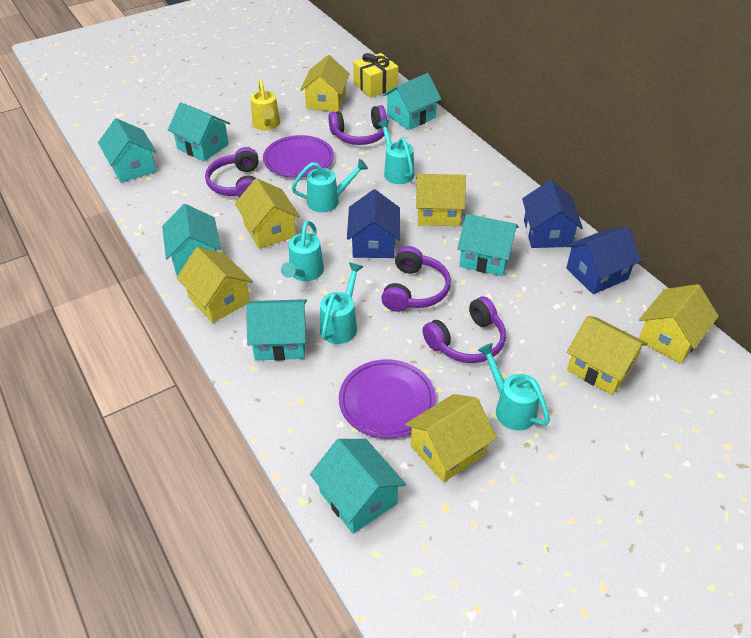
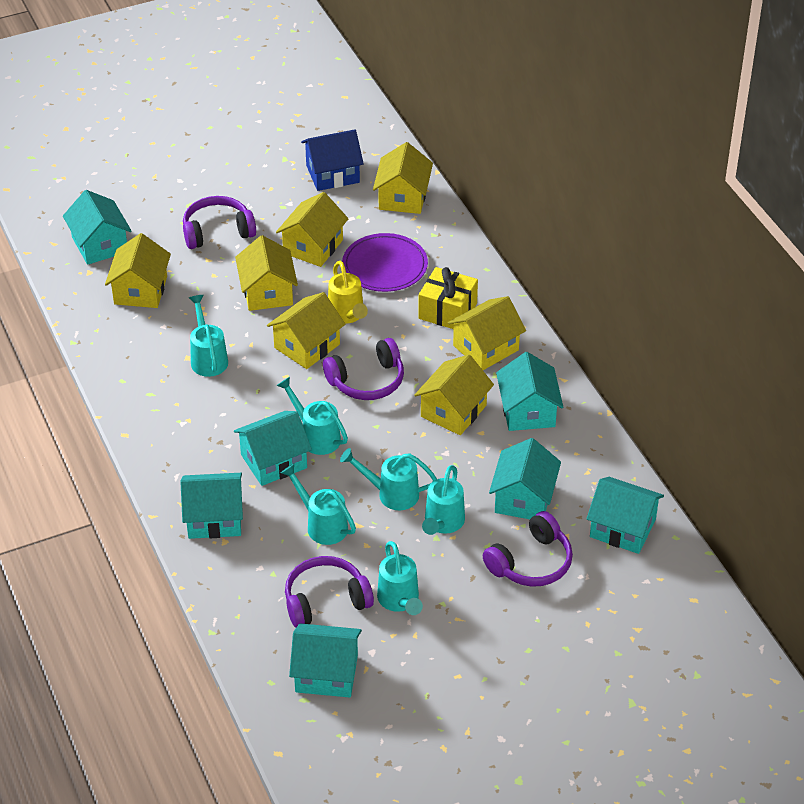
blue house: 3 -> 1
purple plate: 2 -> 1
turquoise watering can: 5 -> 6

